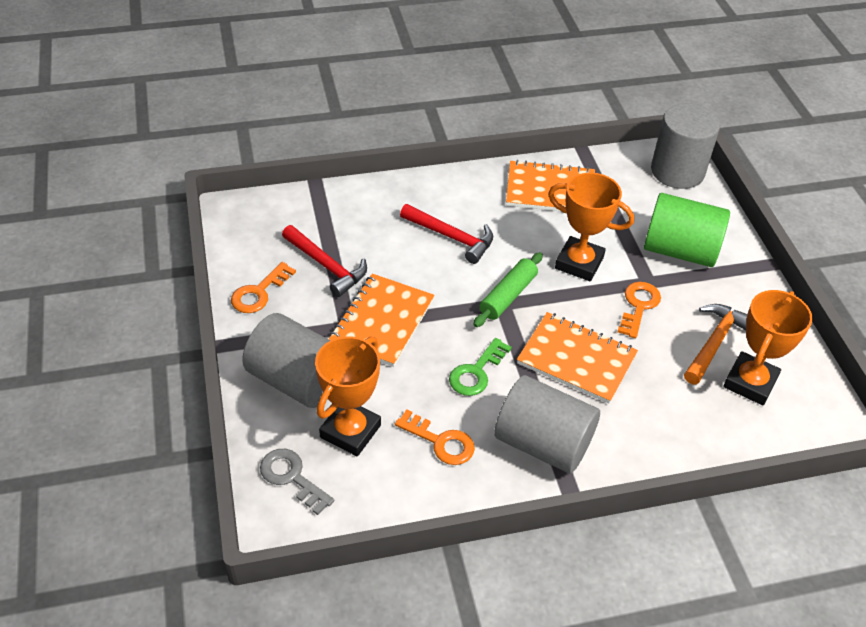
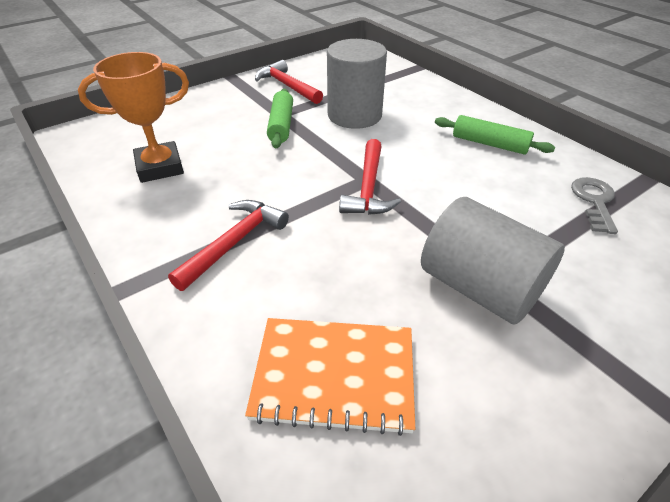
green cylinder: 1 -> 0
green key: 1 -> 0
green rolling pin: 1 -> 2
grey cylinder: 3 -> 2
orange hammer: 1 -> 0
orange key: 3 -> 0
orange notebook: 3 -> 1
orange trophy: 3 -> 1
red hammer: 2 -> 3

